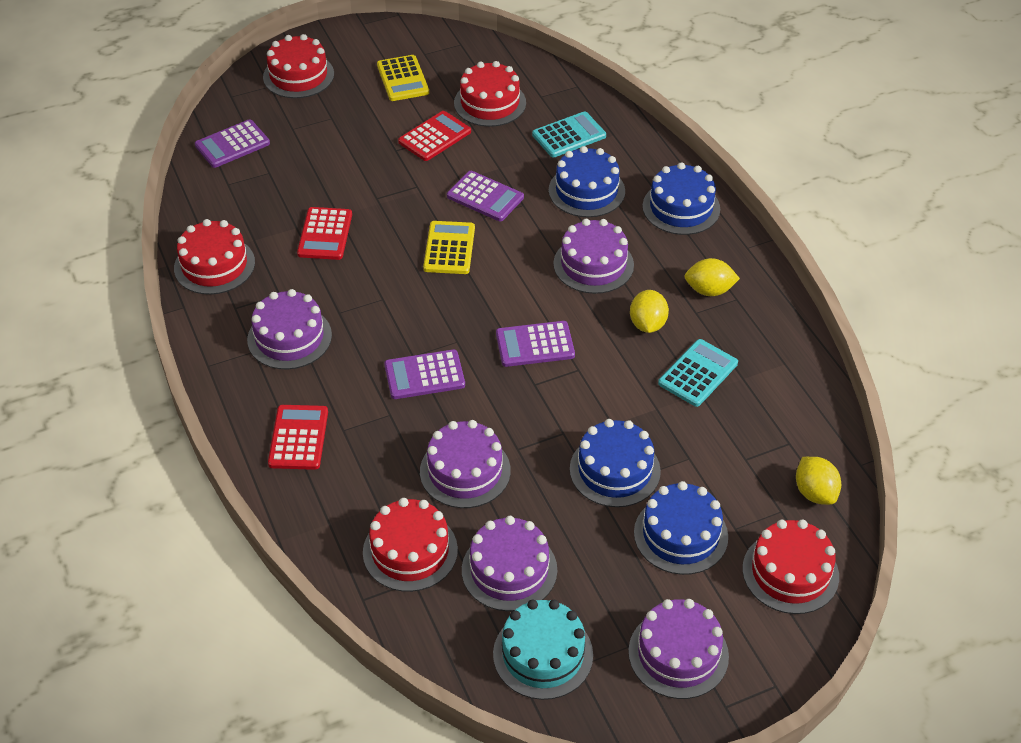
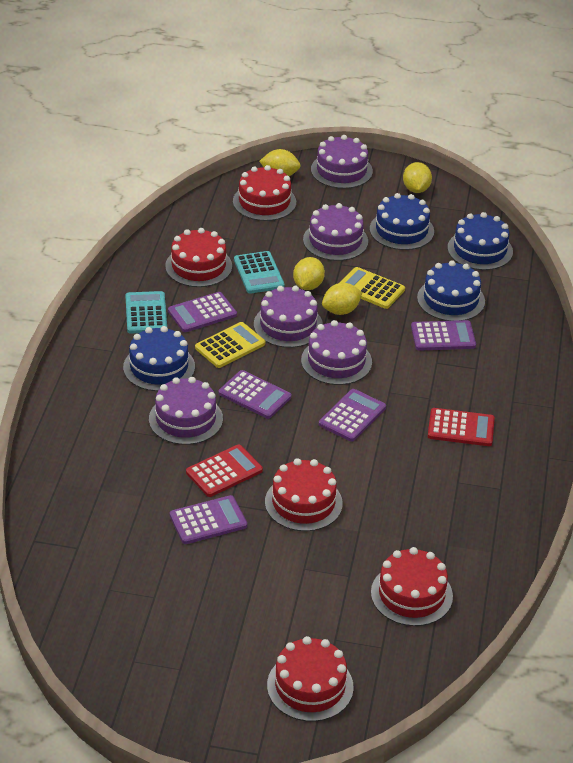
purple calculator: 4 -> 5
red calculator: 3 -> 2
turquoise cake: 1 -> 0
yellow lemon: 3 -> 4

